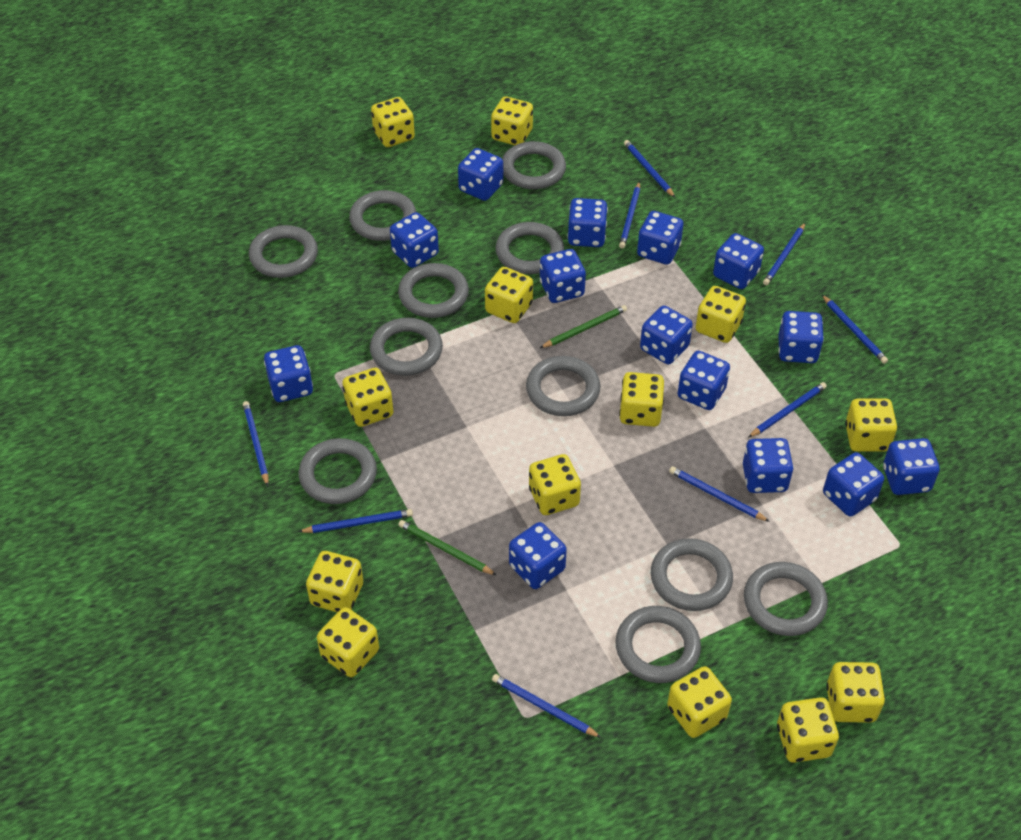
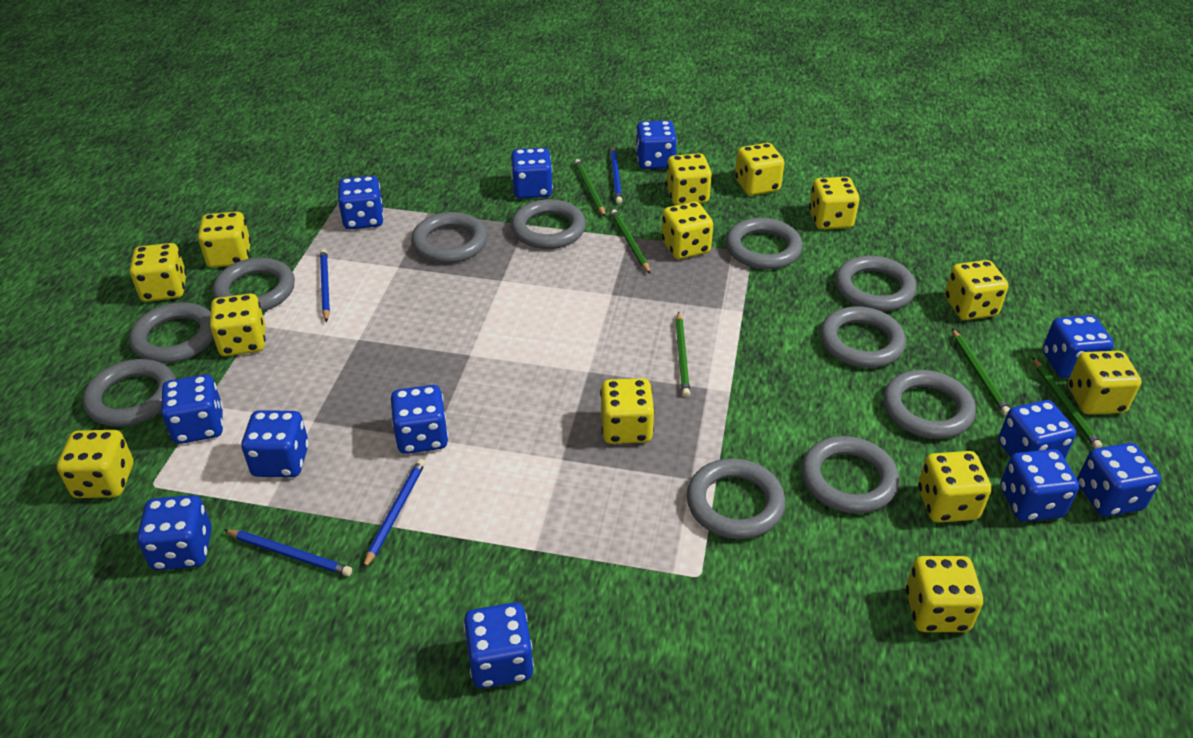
blue dice: 14 -> 12
blue pencil: 9 -> 4
green pencil: 2 -> 5

